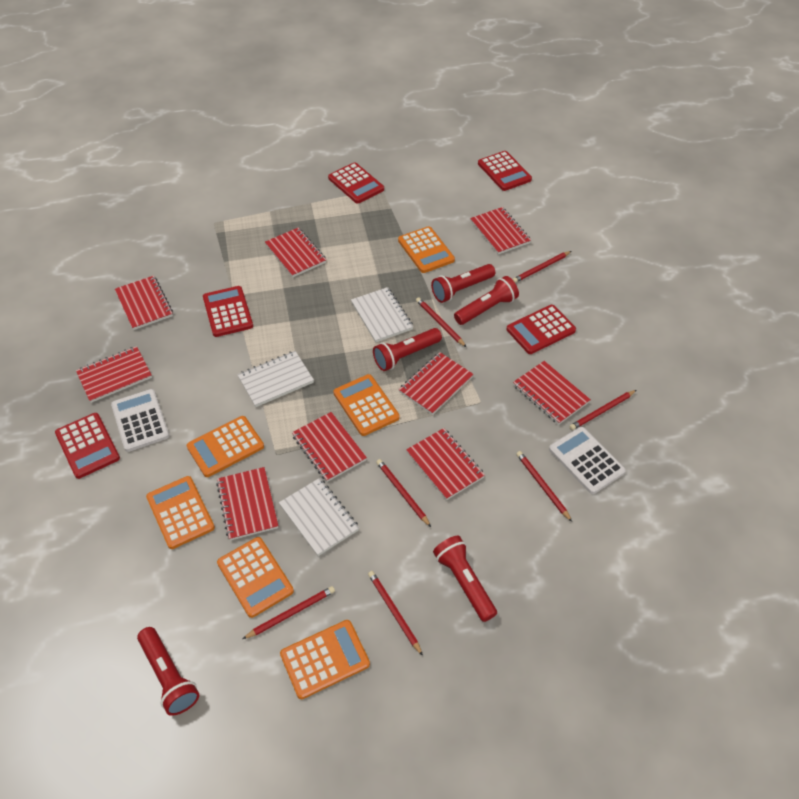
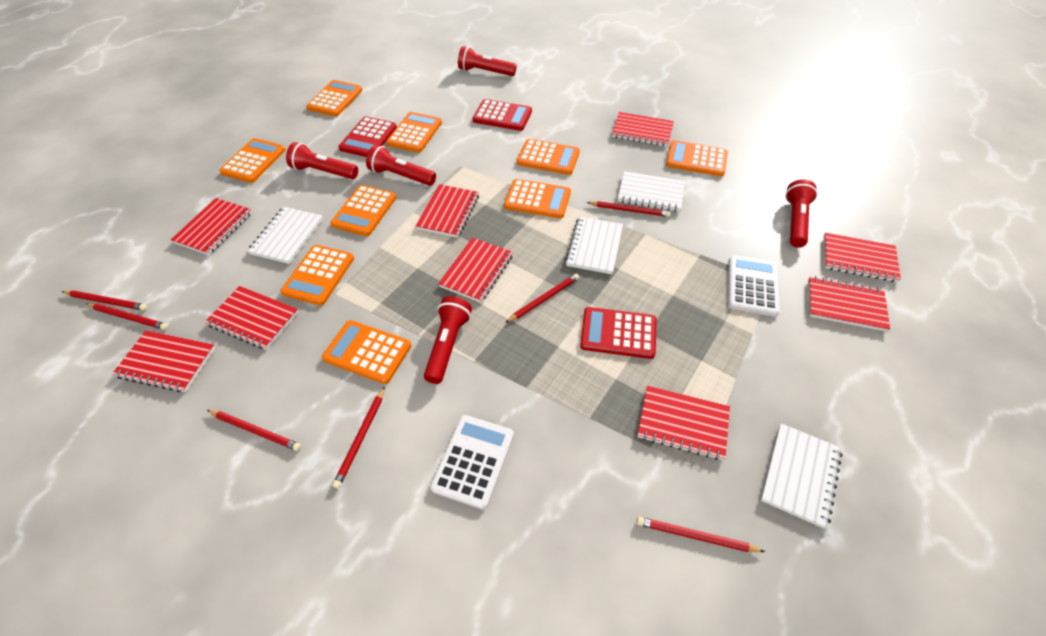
orange calculator: 6 -> 9
red calculator: 5 -> 3
white notebook: 3 -> 4

